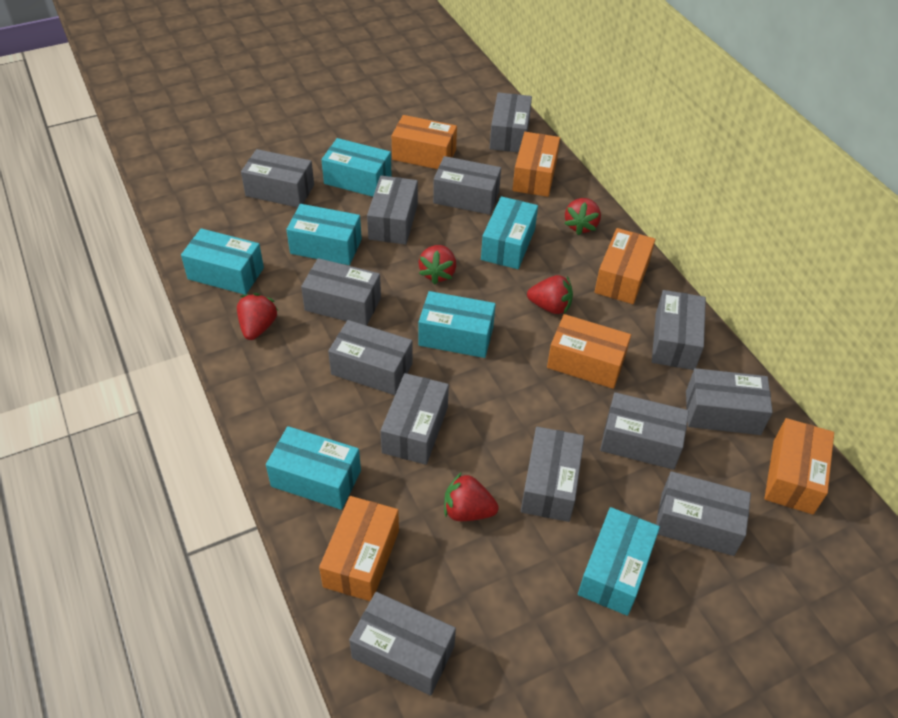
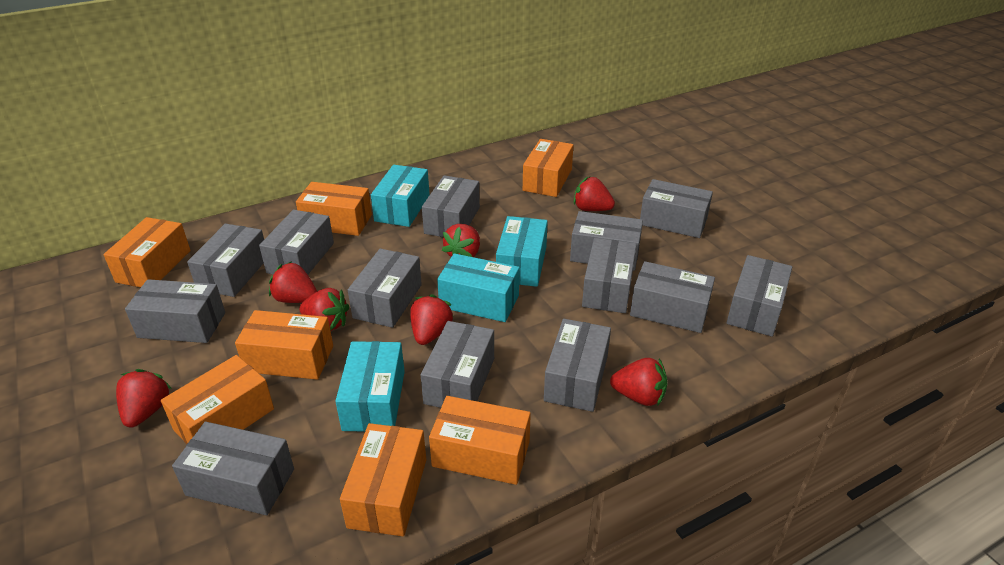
orange box: 6 -> 7
red strawberry: 5 -> 7
turquoise box: 7 -> 4

